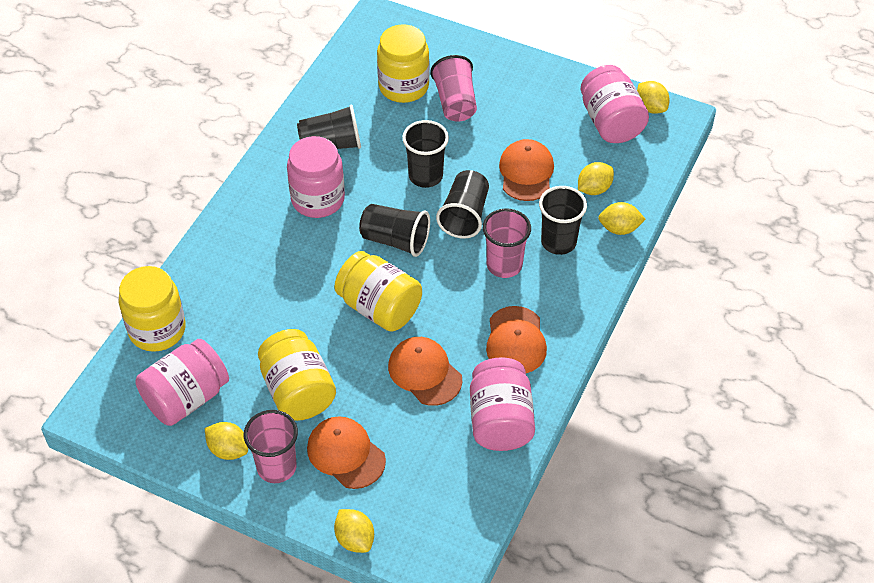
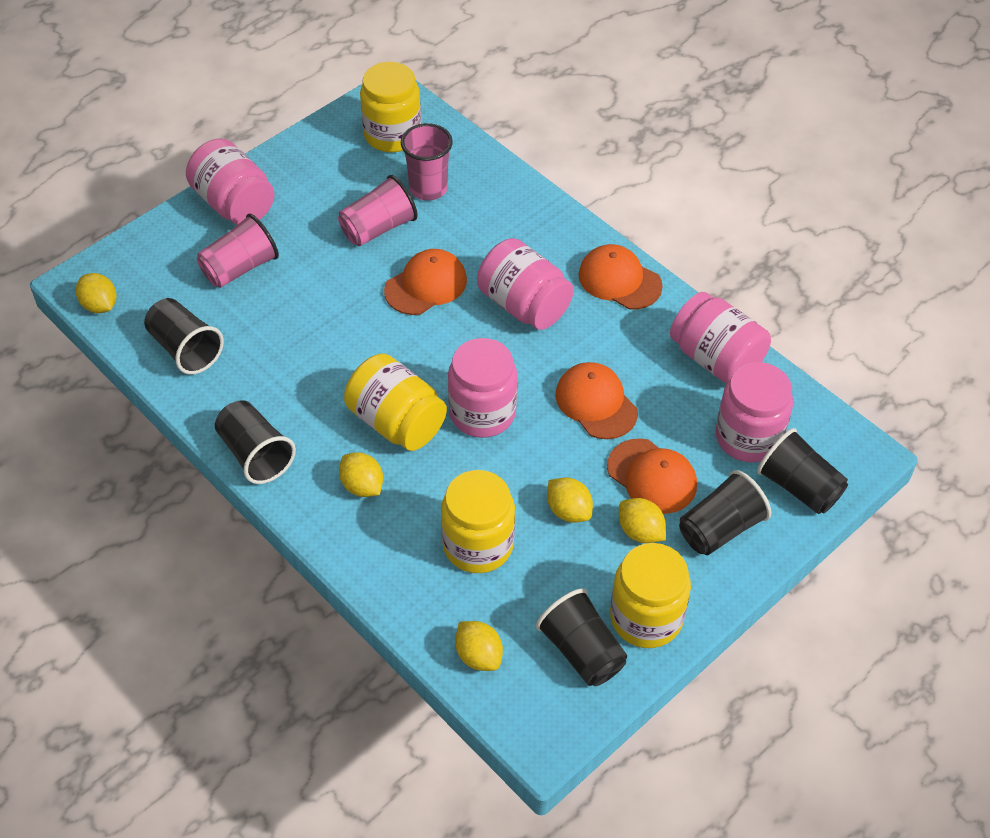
pink jar: 4 -> 5

